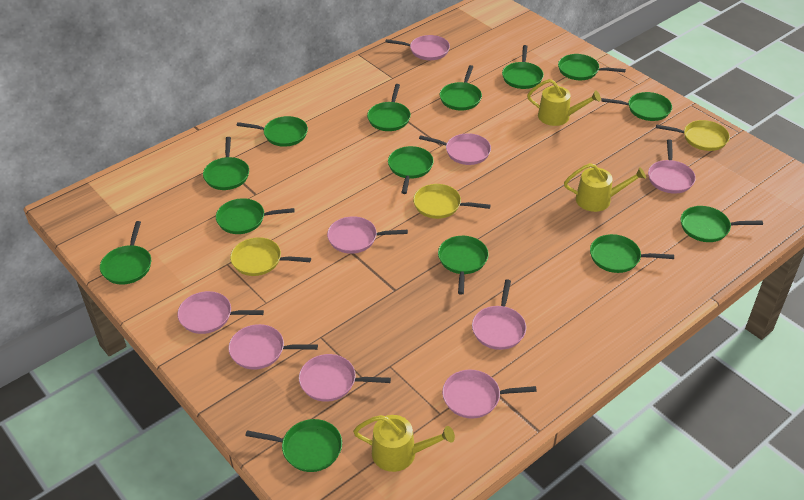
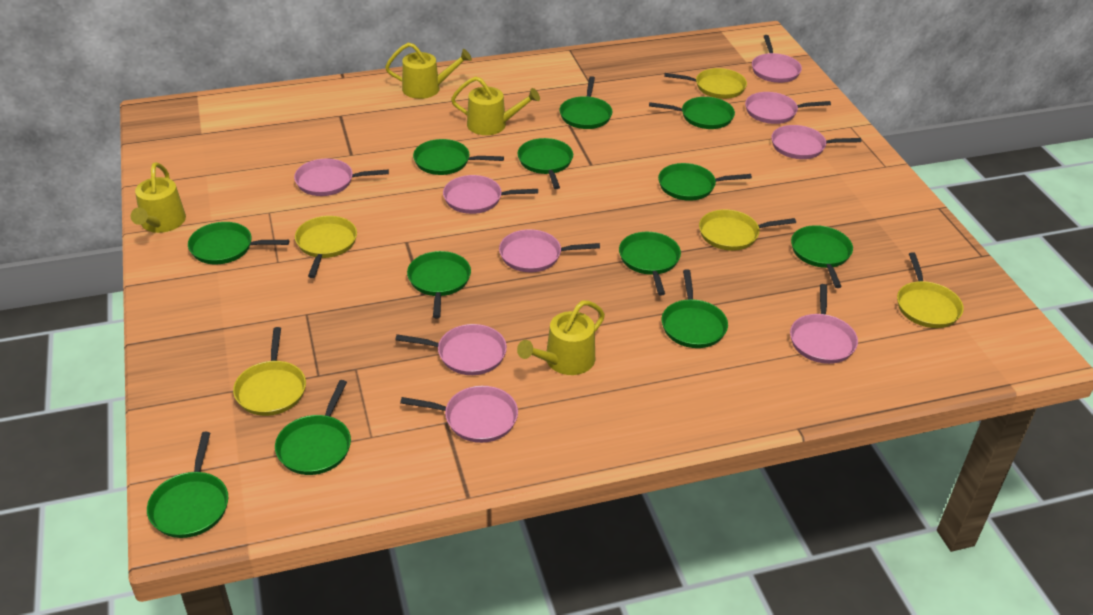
green pan: 14 -> 12
yellow pan: 3 -> 5
yellow watering can: 3 -> 4

